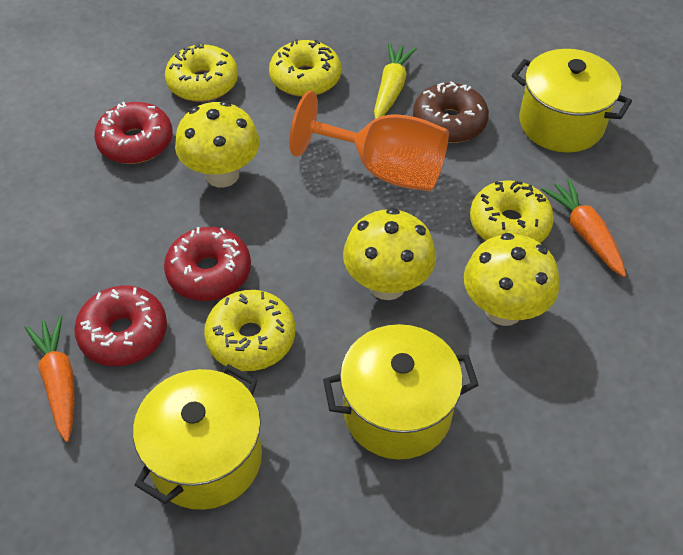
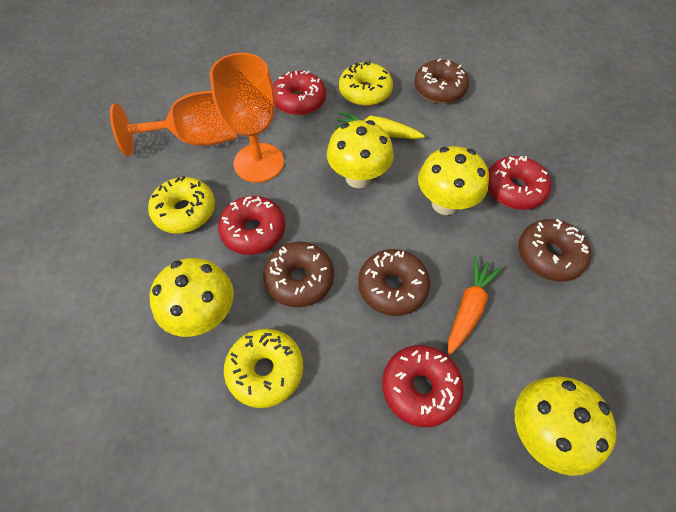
brown donut: 1 -> 4
orange carrot: 2 -> 1
orange goblet: 1 -> 2
red donut: 3 -> 4
yellow donut: 4 -> 3
yellow mushroom: 3 -> 4
yellow pot: 3 -> 0

